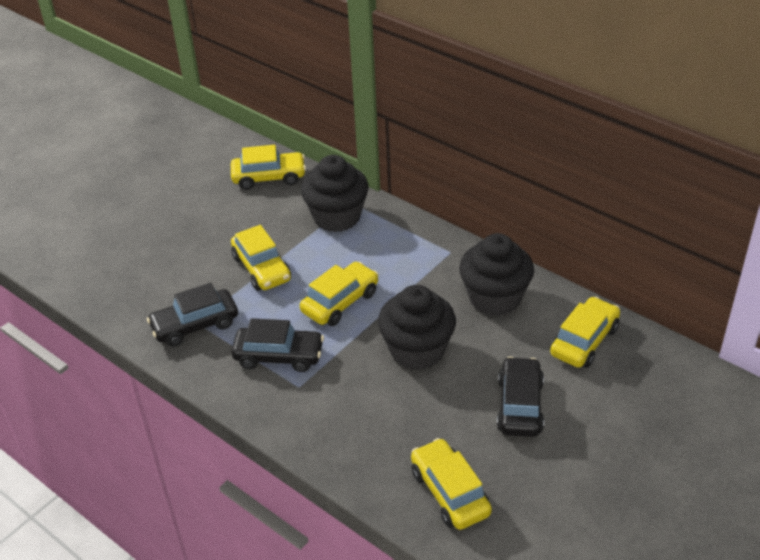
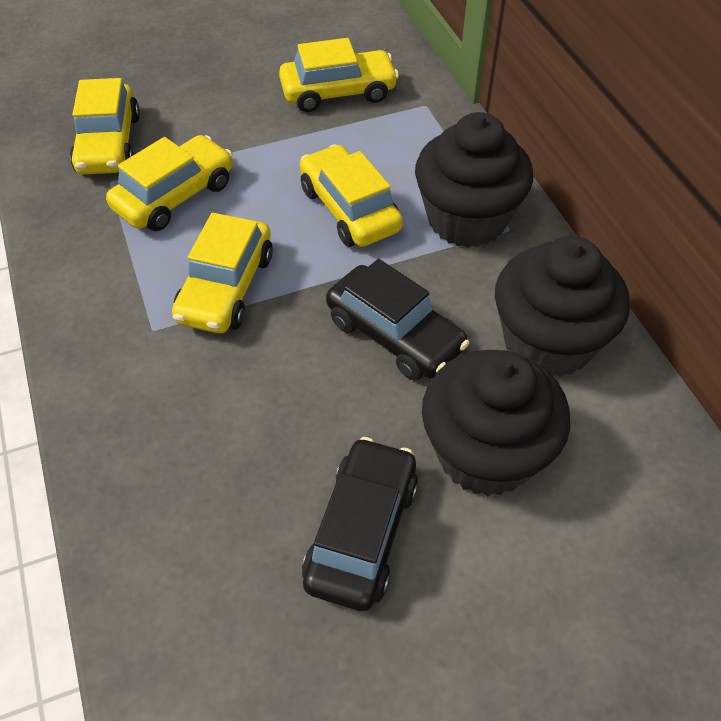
black car: 3 -> 2

